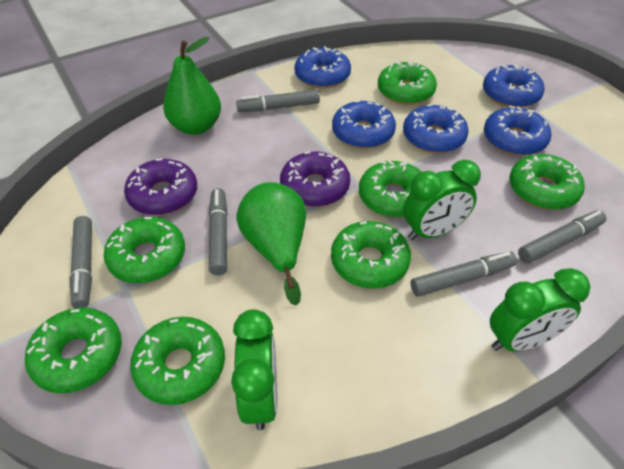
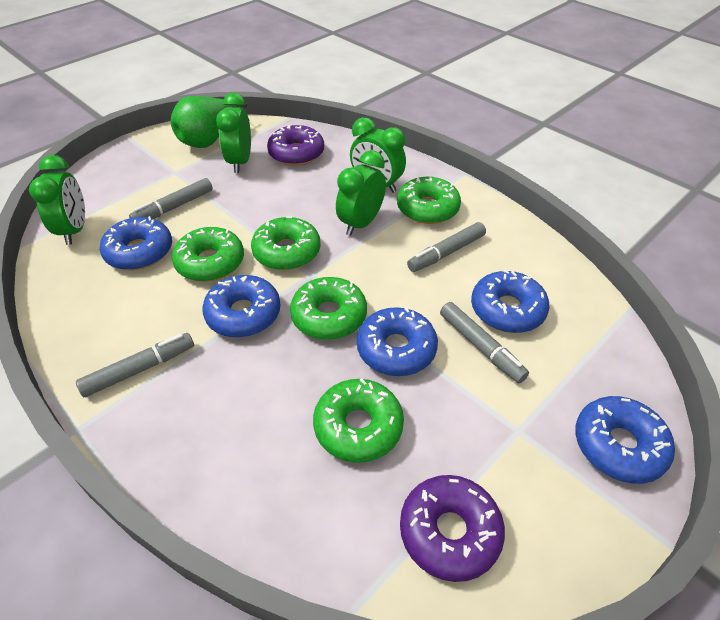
green clock: 3 -> 4
green donut: 7 -> 5
green pear: 2 -> 1
grey marker: 5 -> 4

